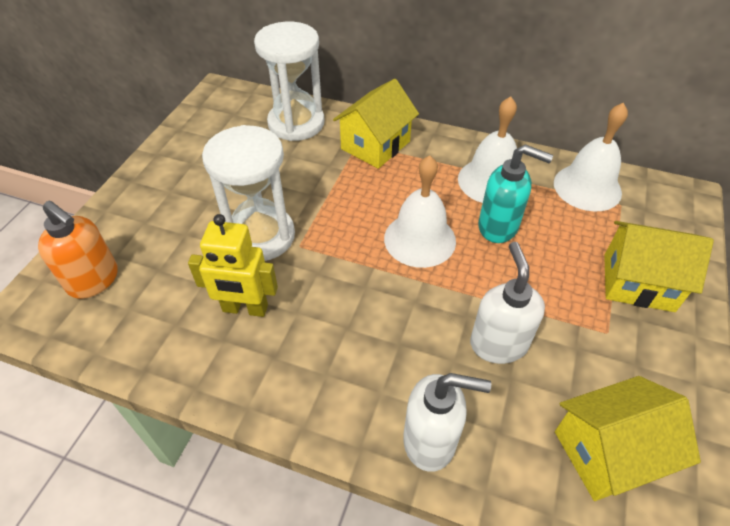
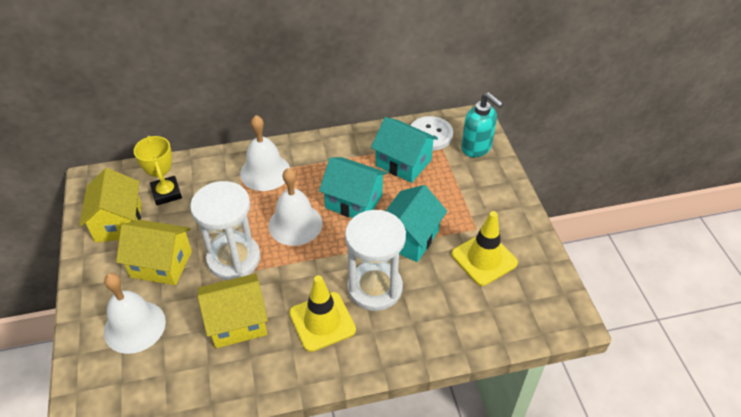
orange soap dispenser: 1 -> 0
turquoise house: 0 -> 3
white button: 0 -> 1
white soap dispenser: 2 -> 0
yellow robot: 1 -> 0
yellow traffic cone: 0 -> 2
yellow trophy: 0 -> 1

